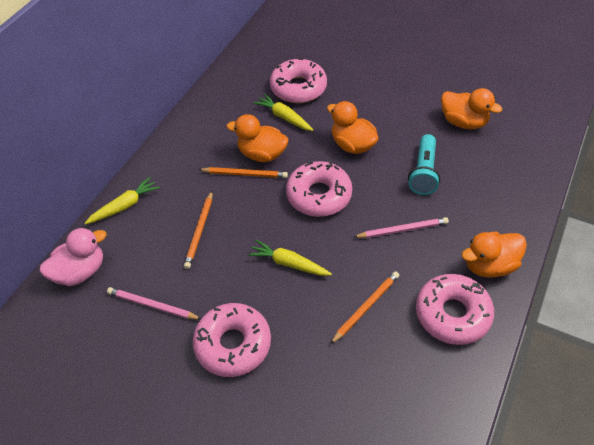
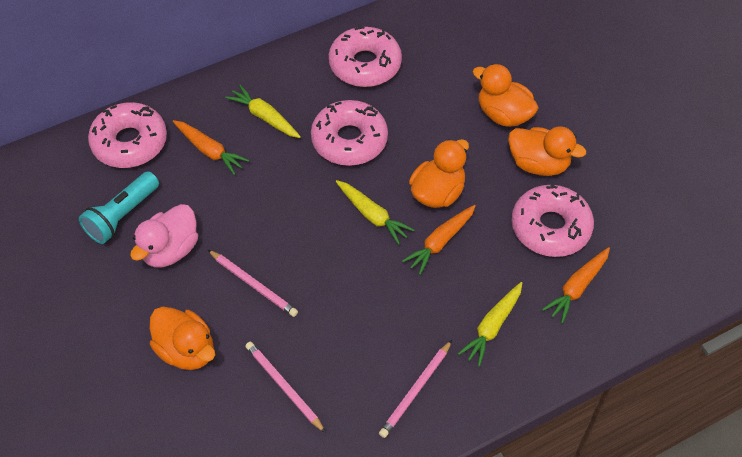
orange carrot: 0 -> 3
orange pencil: 3 -> 0
pink pencil: 2 -> 3

